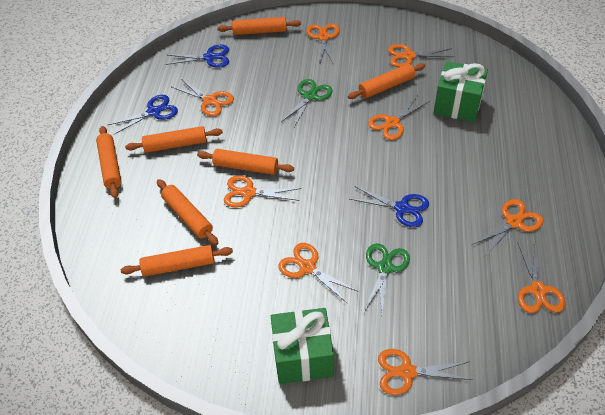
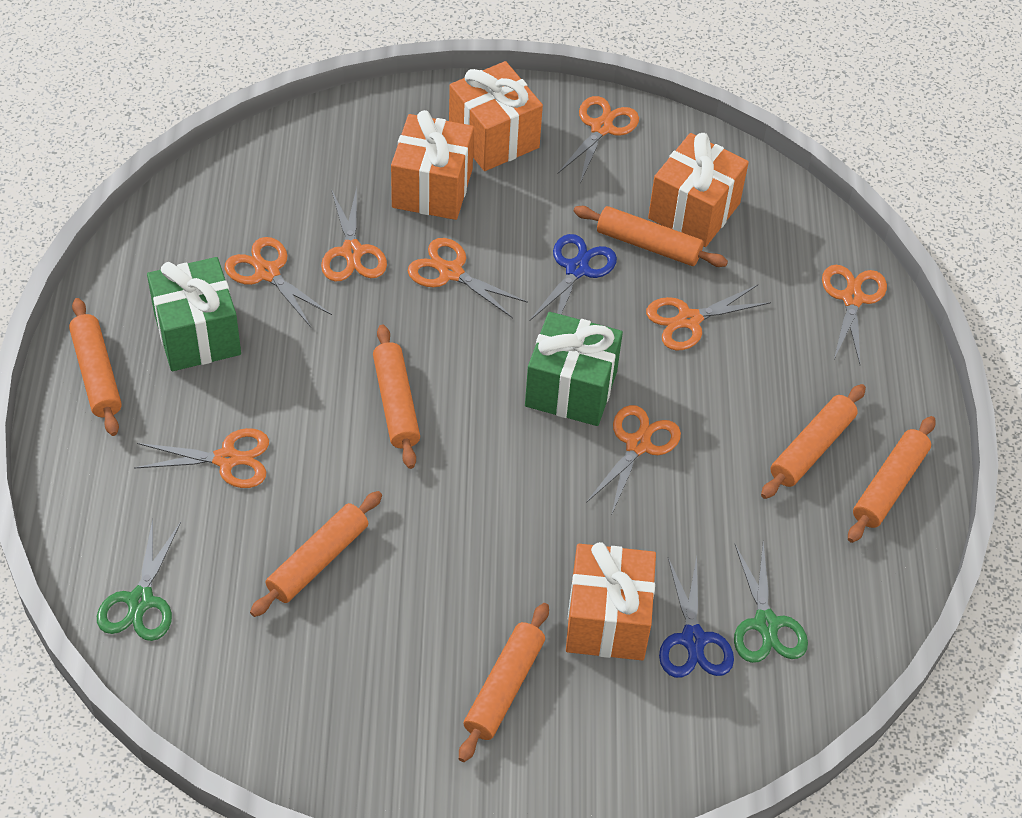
blue scissors: 3 -> 2
orange gift: 0 -> 4
orange scissors: 9 -> 8

